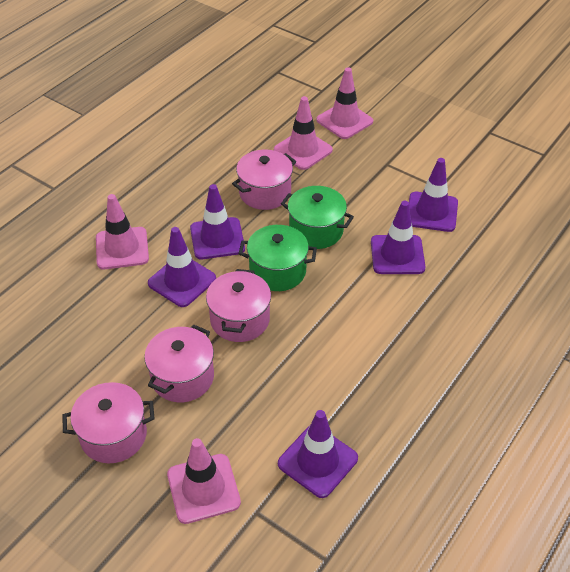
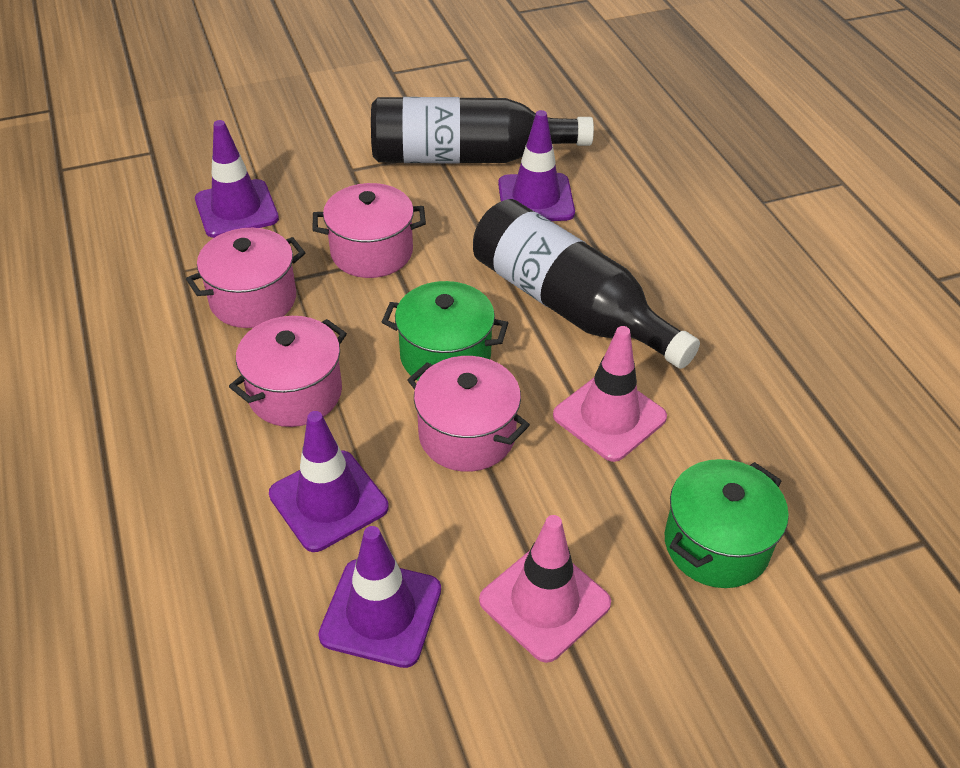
black bottle: 0 -> 2
pink traffic cone: 4 -> 2
purple traffic cone: 5 -> 4

